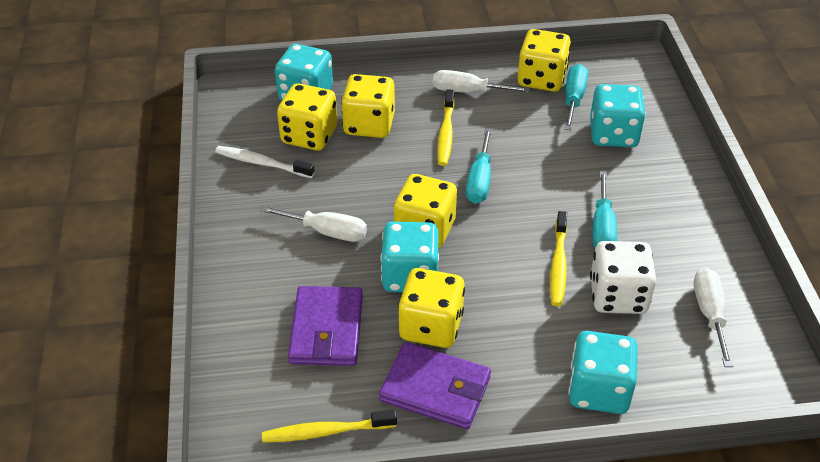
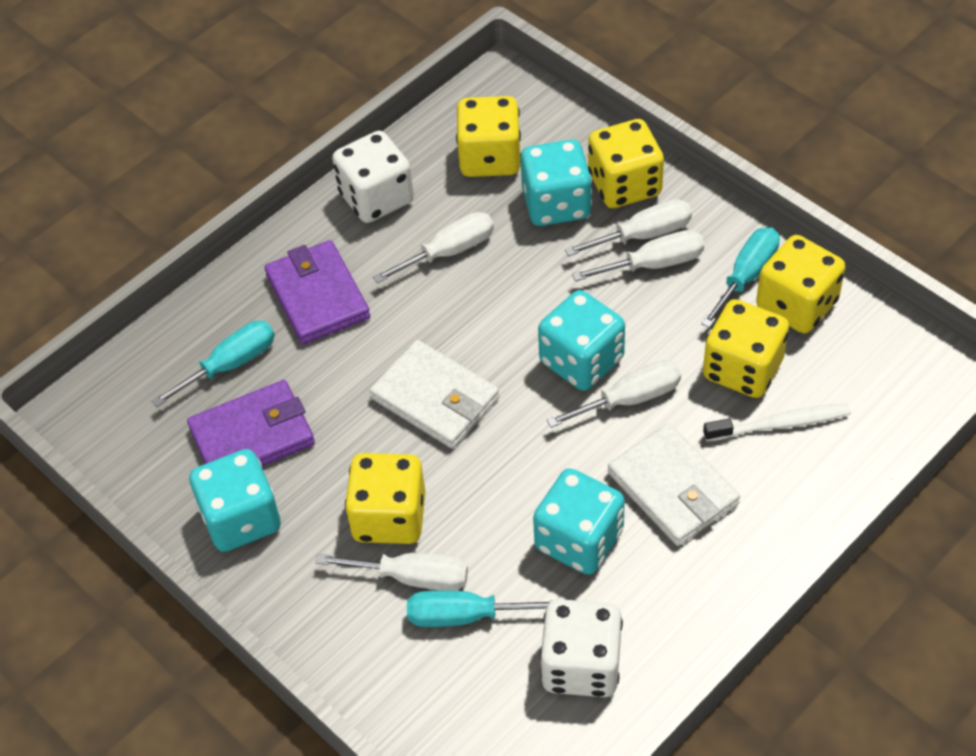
white dice: 1 -> 2
white screwdriver: 3 -> 5
white wallet: 0 -> 2
yellow toothbrush: 3 -> 0

